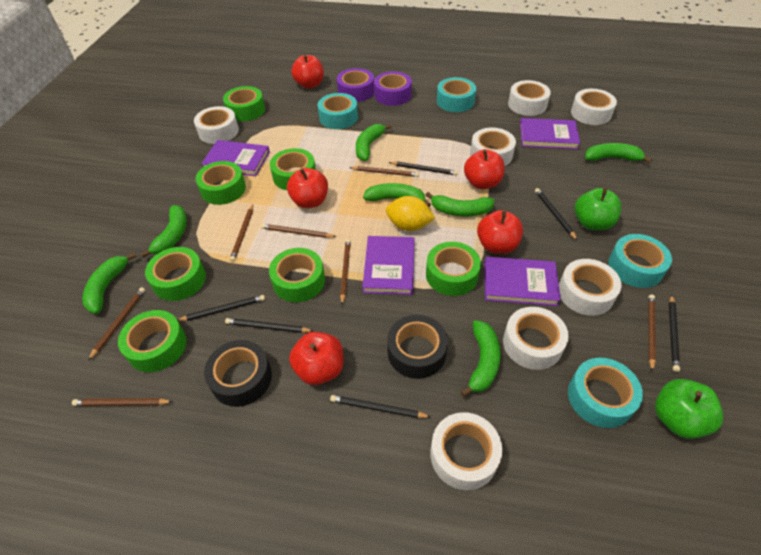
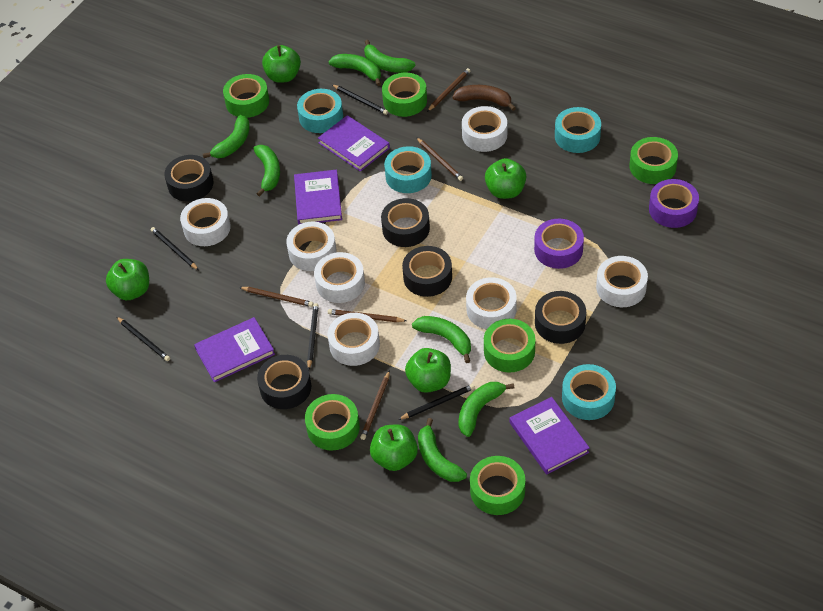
black pencil: 6 -> 5
black tape: 2 -> 5
brown banana: 0 -> 1
brown pencil: 7 -> 5
green apple: 2 -> 5
green tape: 7 -> 6
red apple: 5 -> 0
yellow lemon: 1 -> 0

